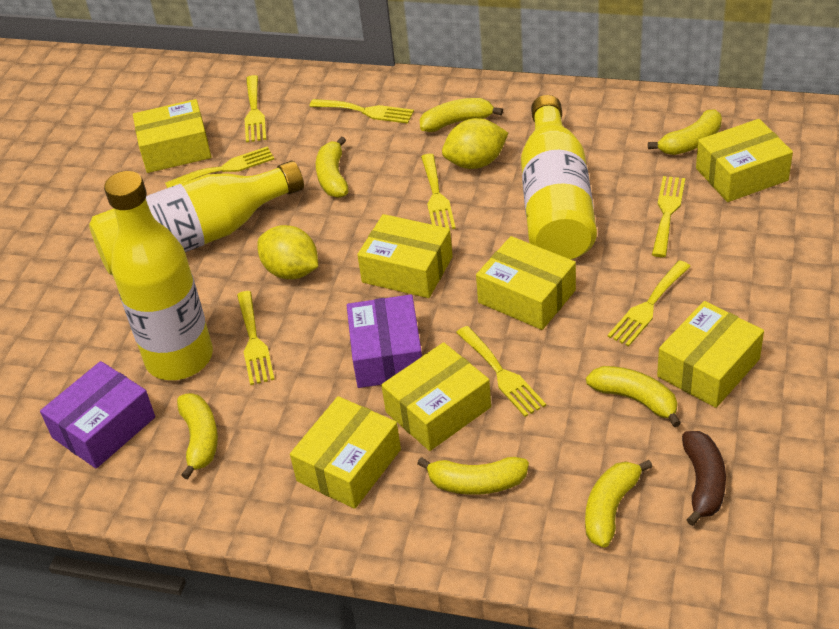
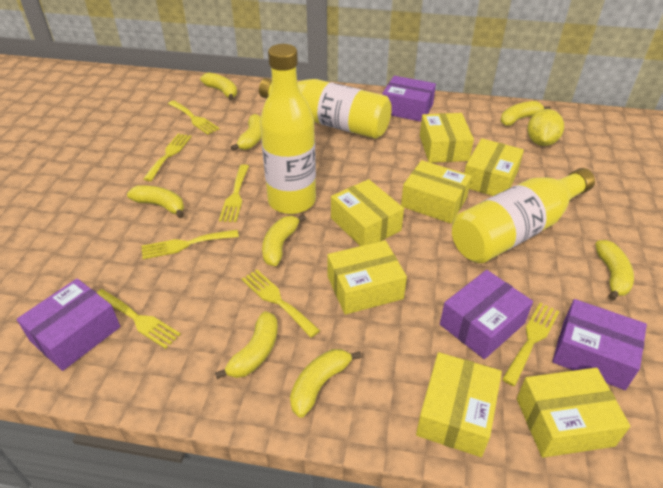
brown banana: 1 -> 0
purple box: 2 -> 4
yellow banana: 7 -> 8
yellow fork: 8 -> 7
yellow lemon: 2 -> 1

